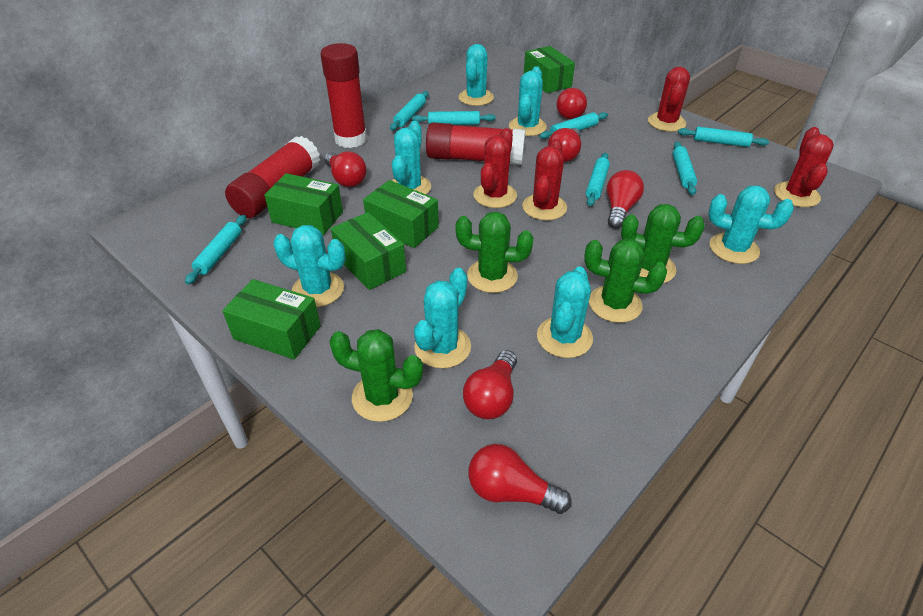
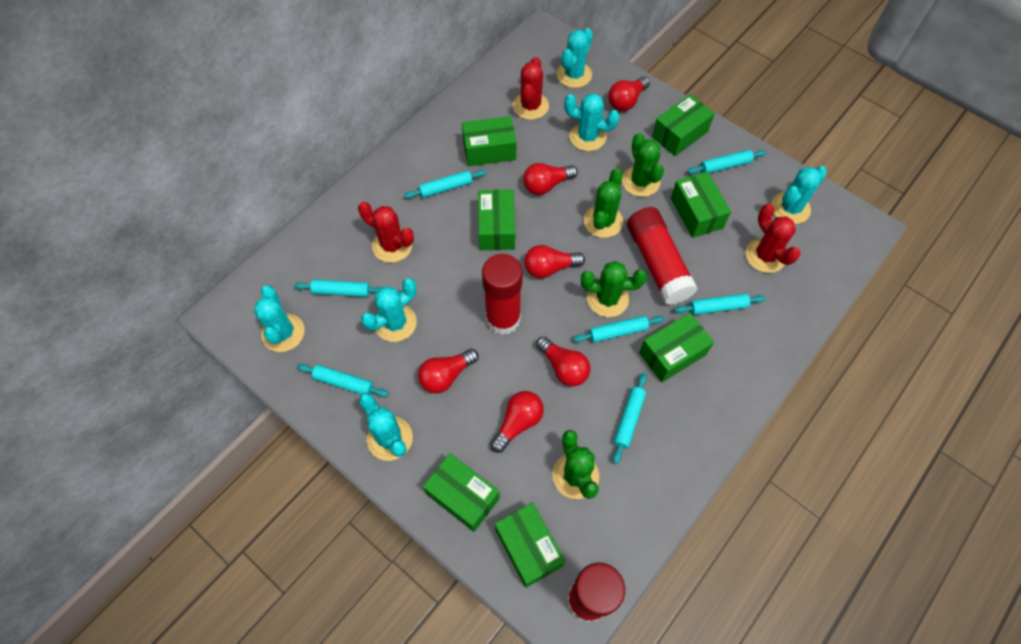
green box: 5 -> 7
red cactus: 4 -> 3
turquoise cactus: 7 -> 6

